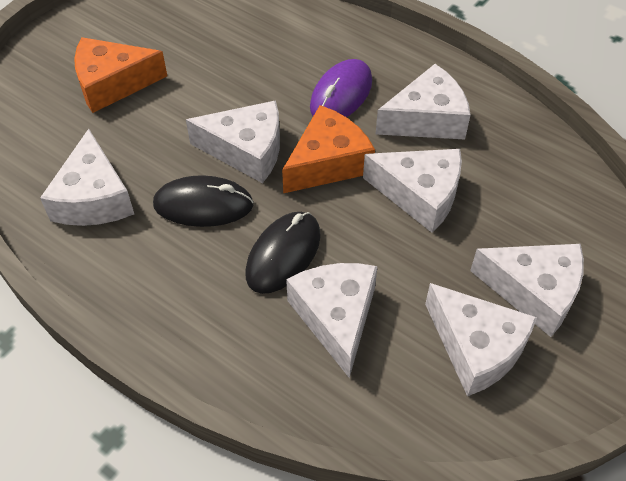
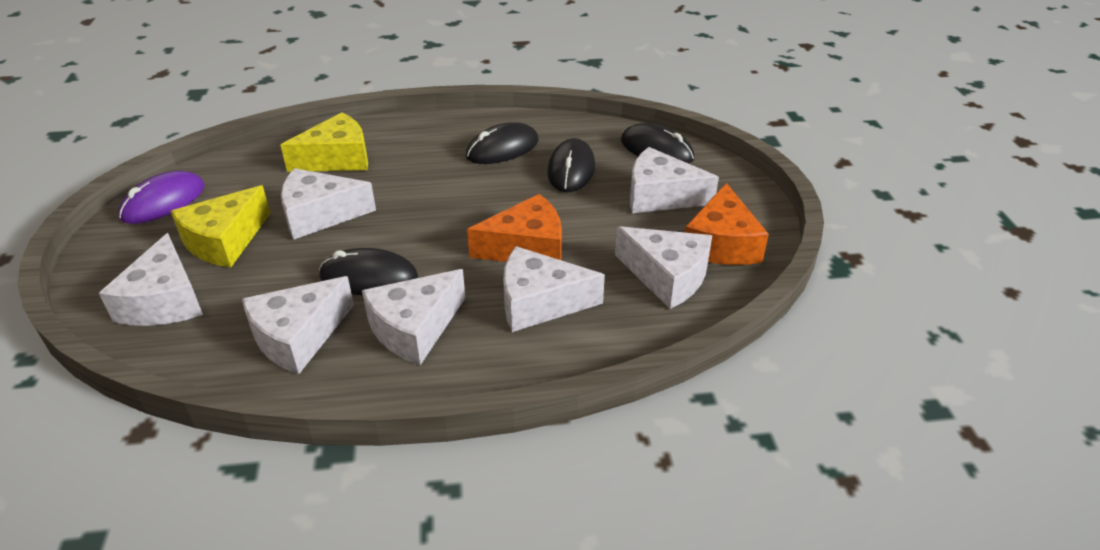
black mouse: 2 -> 4
yellow cheese: 0 -> 2

